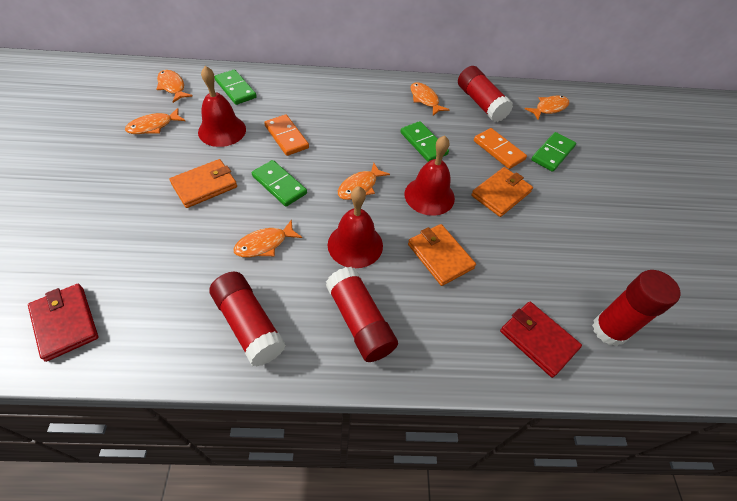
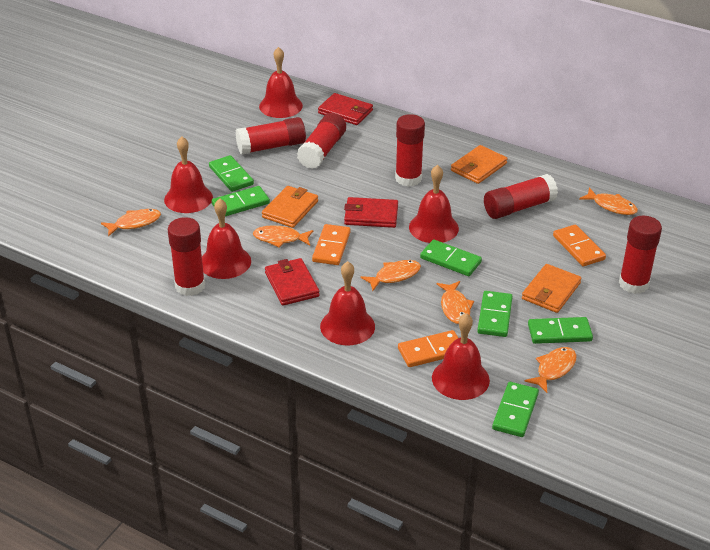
green domino: 4 -> 6
orange domino: 2 -> 3
red bell: 3 -> 6
red glue stick: 4 -> 6
red wallet: 2 -> 3

